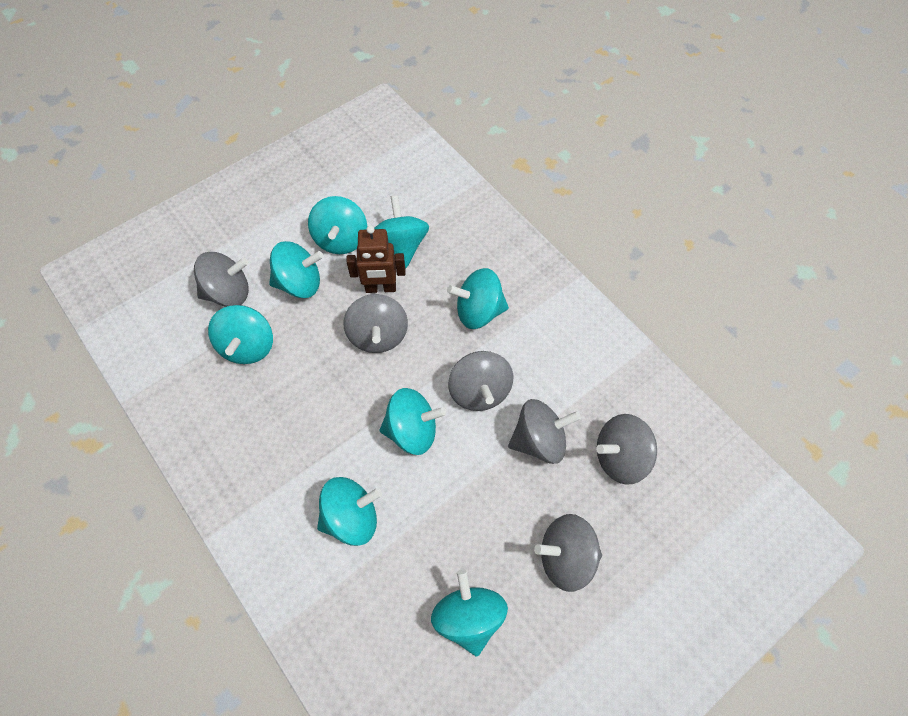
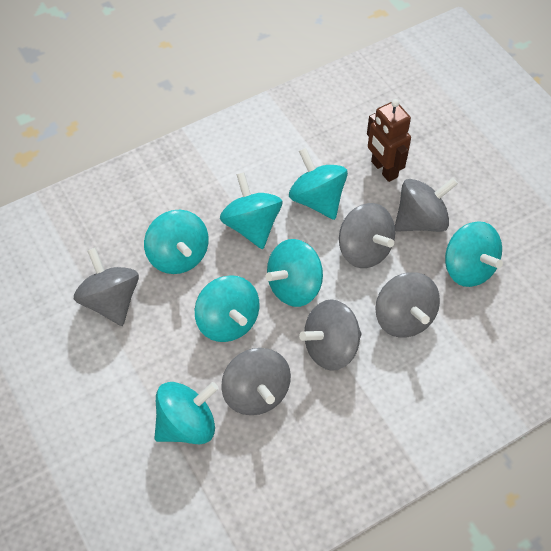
turquoise spinning top: 8 -> 7

